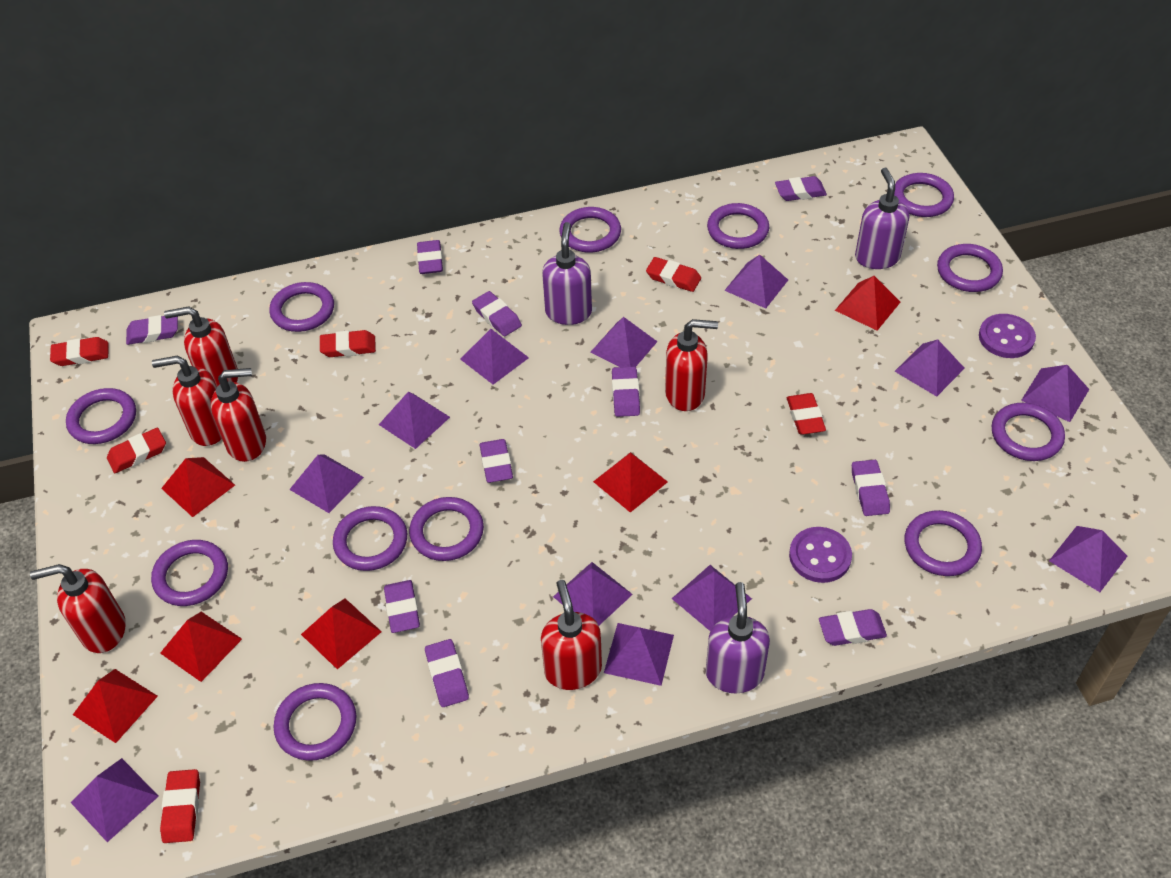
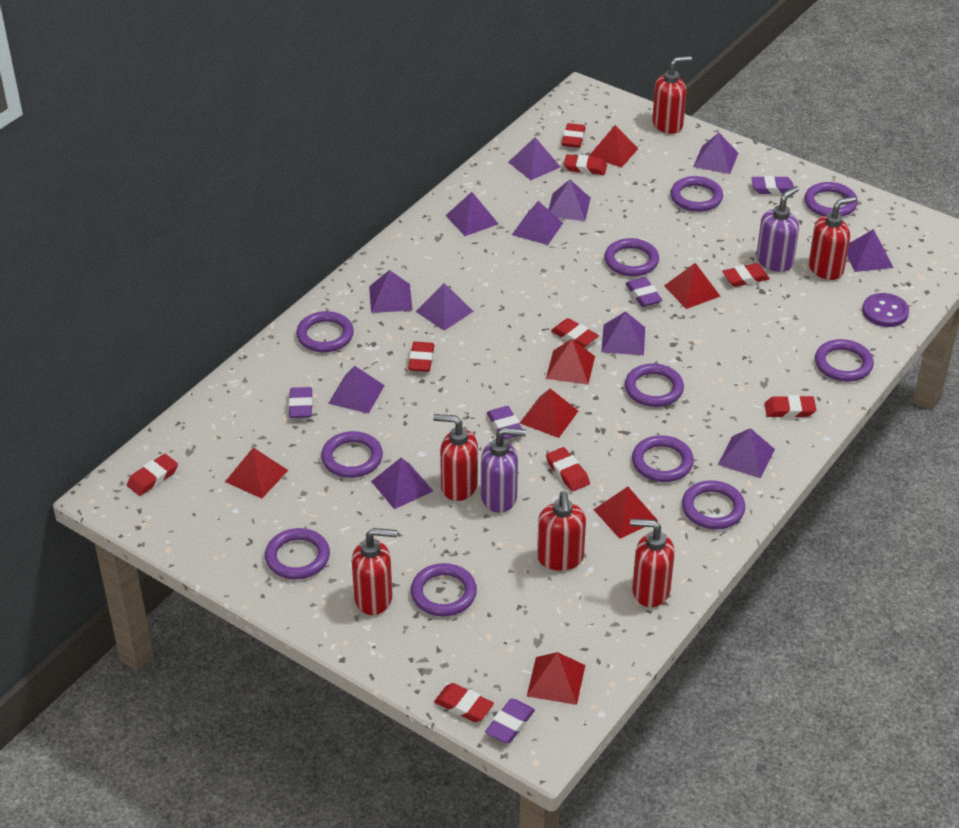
purple button: 2 -> 1
purple eraser: 10 -> 5
purple ring: 12 -> 11
purple soap dispenser: 3 -> 2
red eraser: 6 -> 9
red pyramid: 6 -> 7

